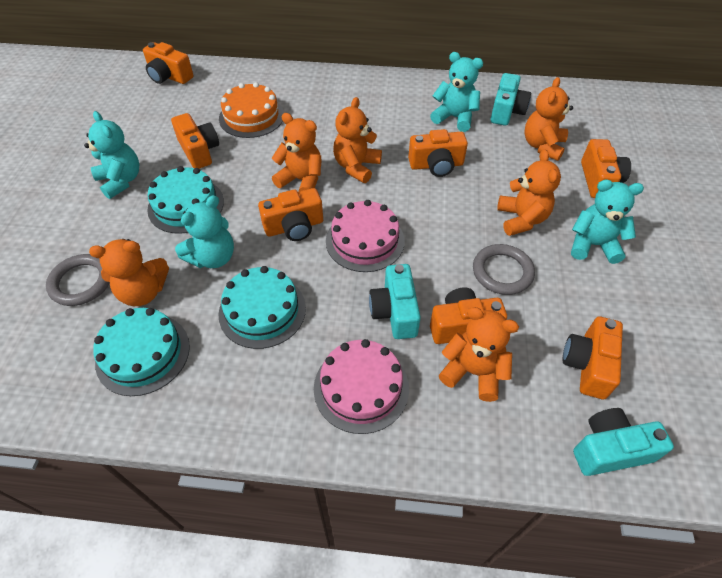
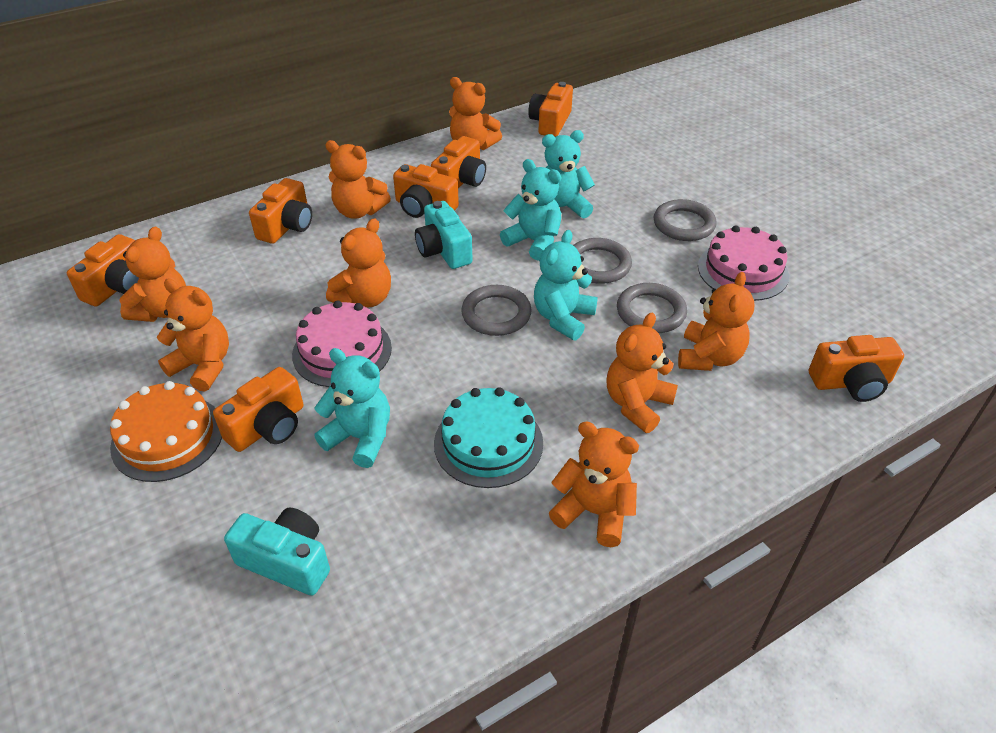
grey ring: 2 -> 4
orange teddy bear: 6 -> 8
turquoise cake: 3 -> 1
turquoise camera: 3 -> 2

